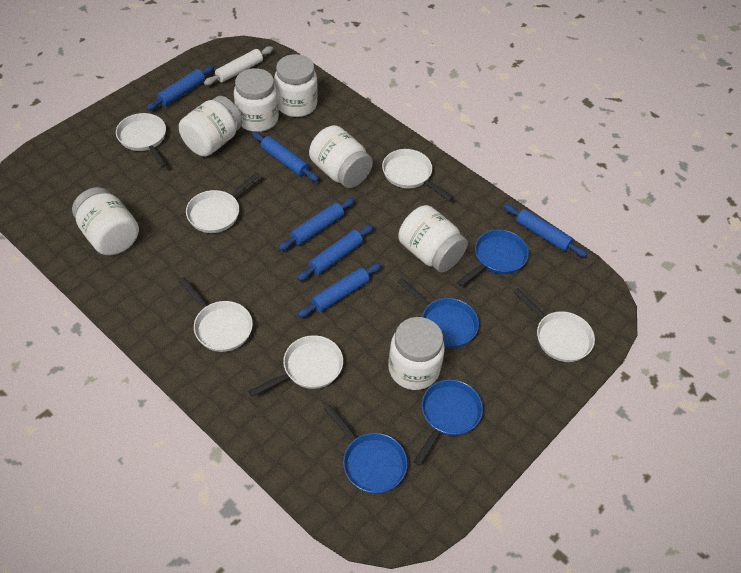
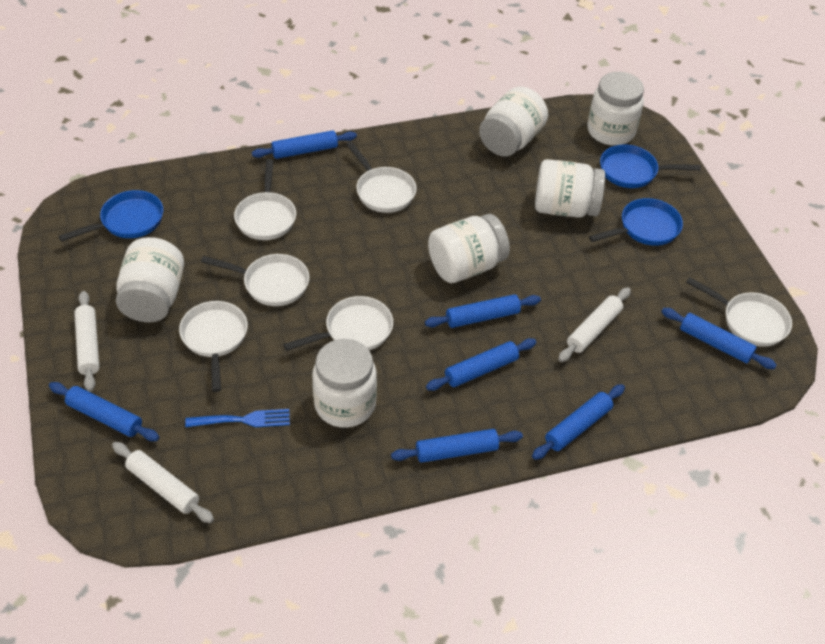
blue fork: 0 -> 1
blue pan: 4 -> 3
blue rolling pin: 6 -> 7
white jar: 7 -> 6
white rolling pin: 1 -> 3

